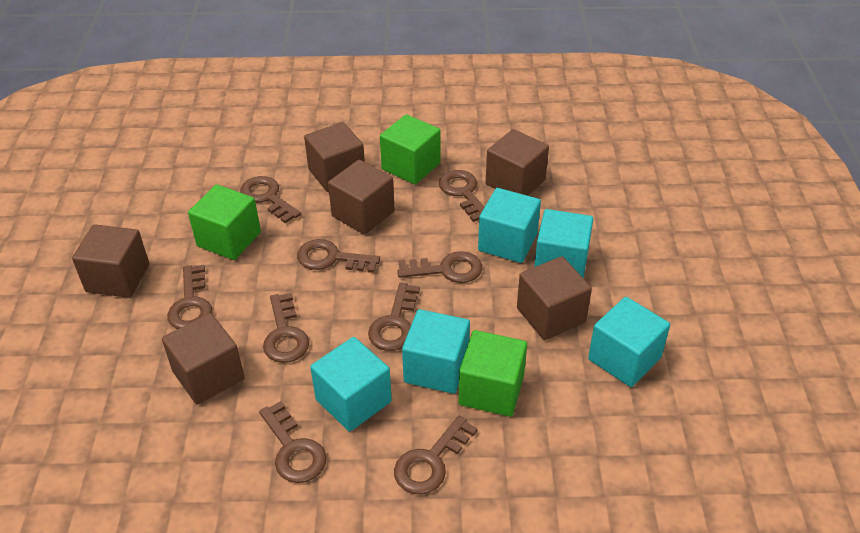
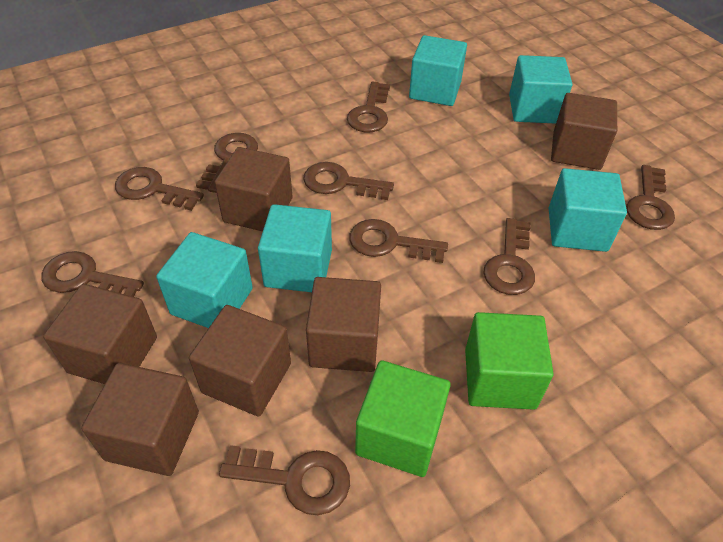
green cube: 3 -> 2

